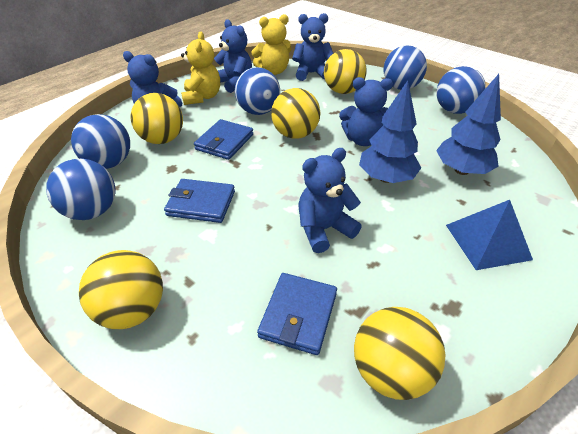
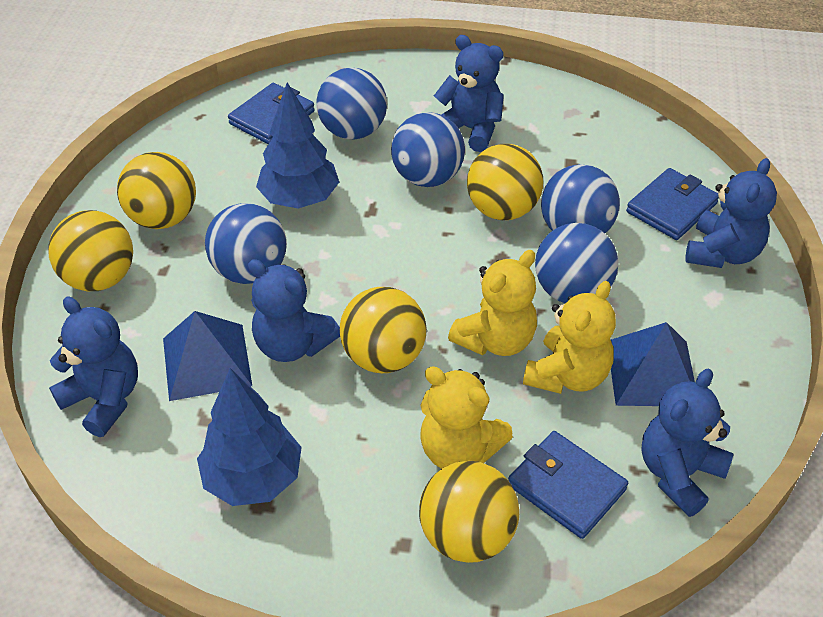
blue pyramid: 1 -> 2
yellow teddy bear: 2 -> 3

